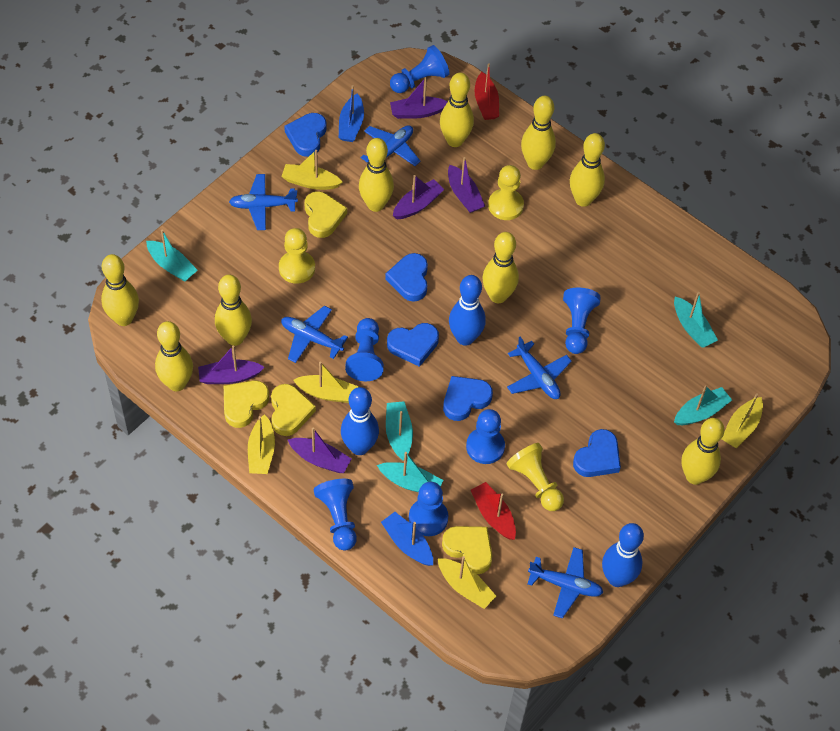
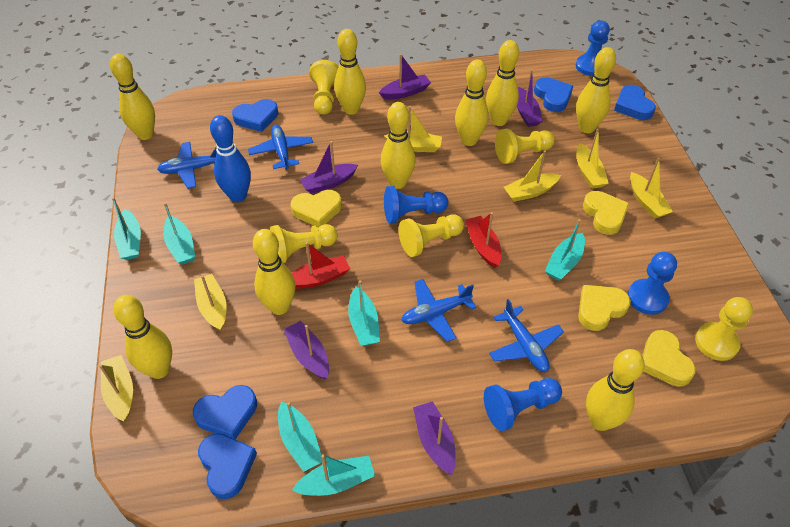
blue boat: 2 -> 0
blue bowling pin: 3 -> 1
blue pawn: 6 -> 4
blue plane: 5 -> 4
turquoise boat: 5 -> 6
yellow boat: 5 -> 6
yellow pawn: 3 -> 5

